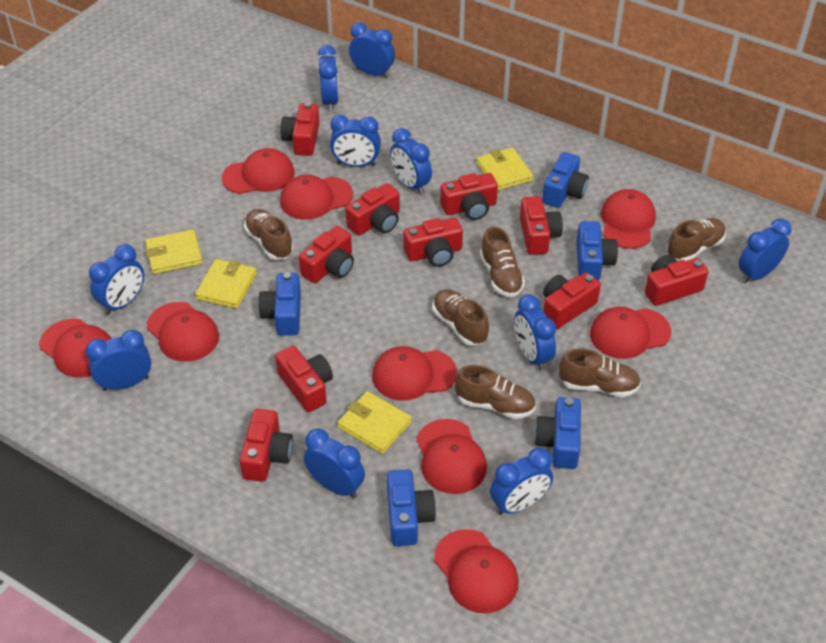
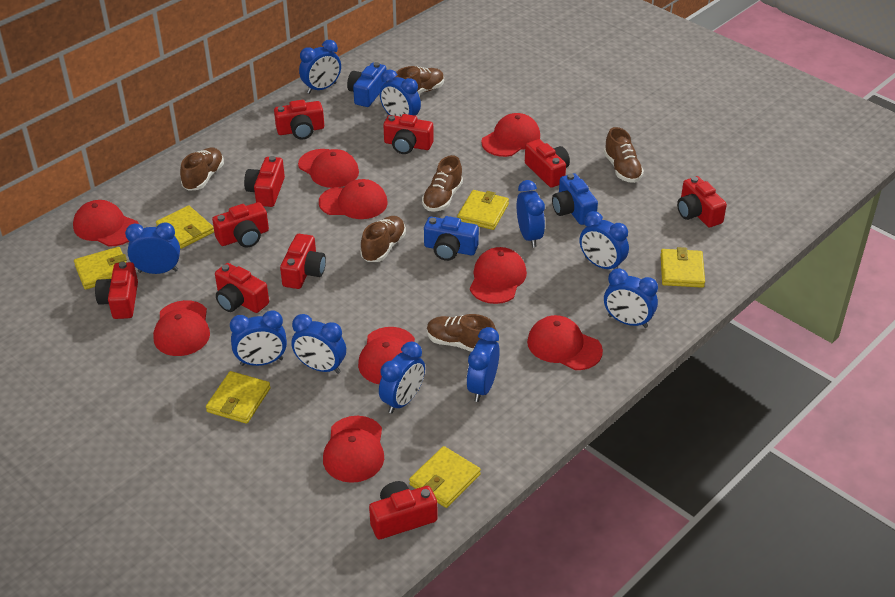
blue camera: 5 -> 3
yellow wallet: 4 -> 6

